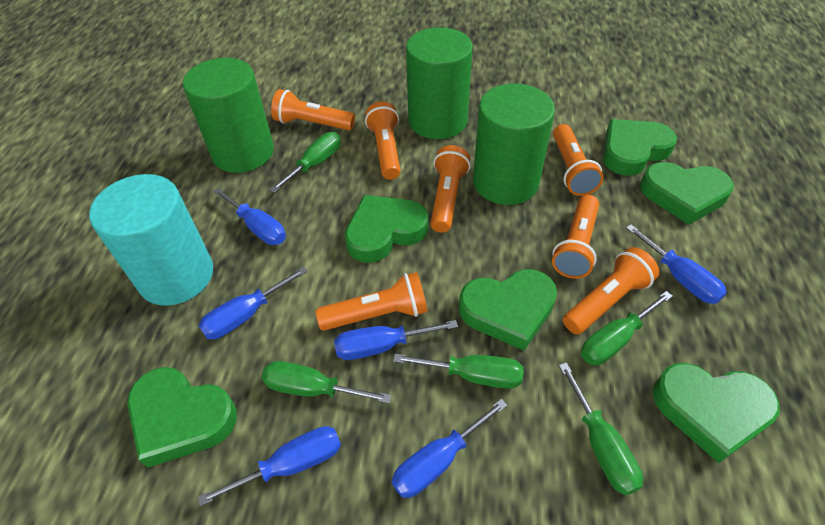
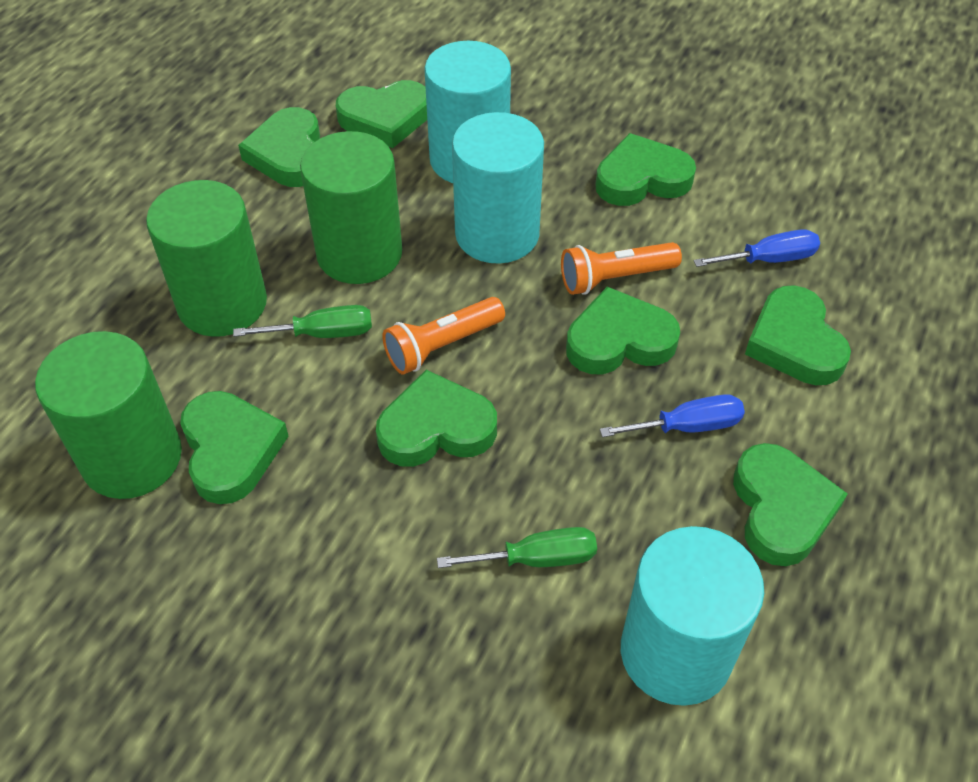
blue screwdriver: 6 -> 2
green heart: 6 -> 8
green screwdriver: 5 -> 2
orange flashlight: 7 -> 2
turquoise cylinder: 1 -> 3

